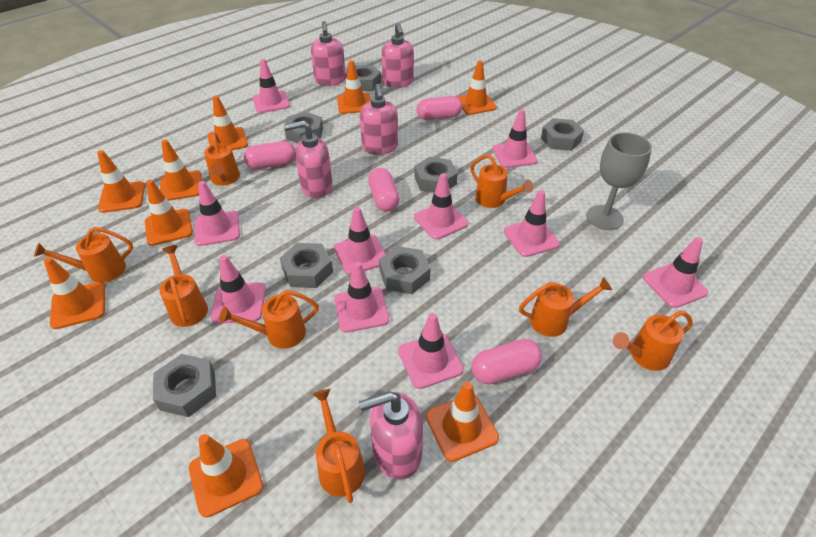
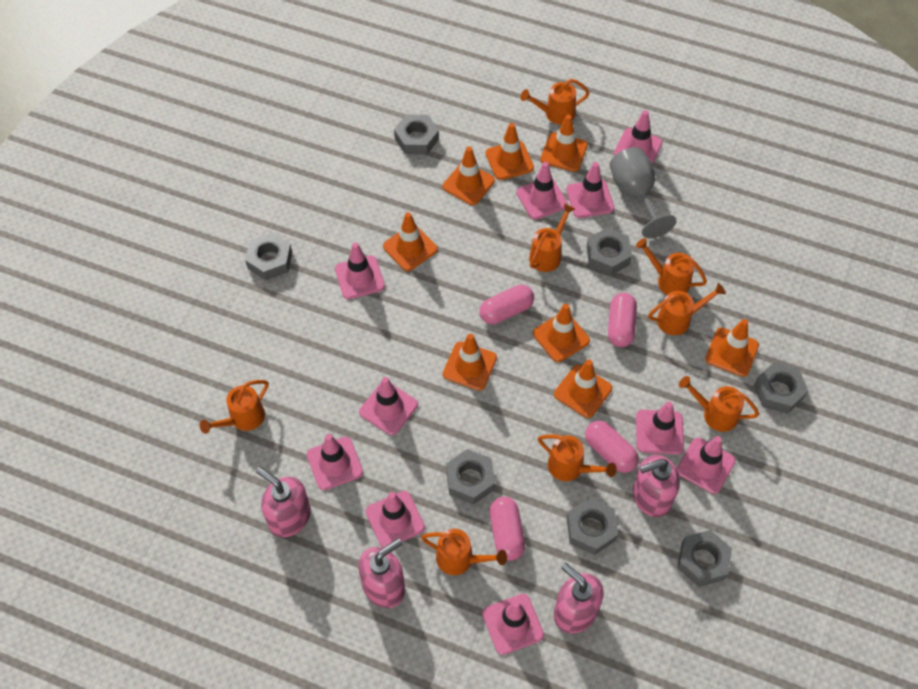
orange traffic cone: 9 -> 8
pink soap dispenser: 5 -> 4

